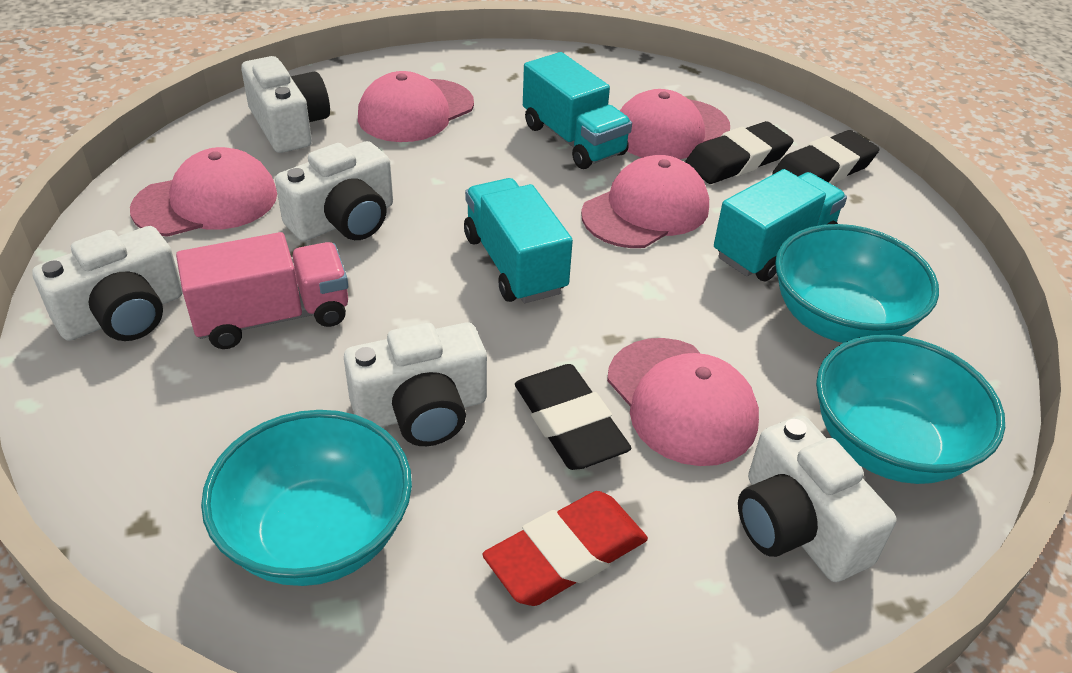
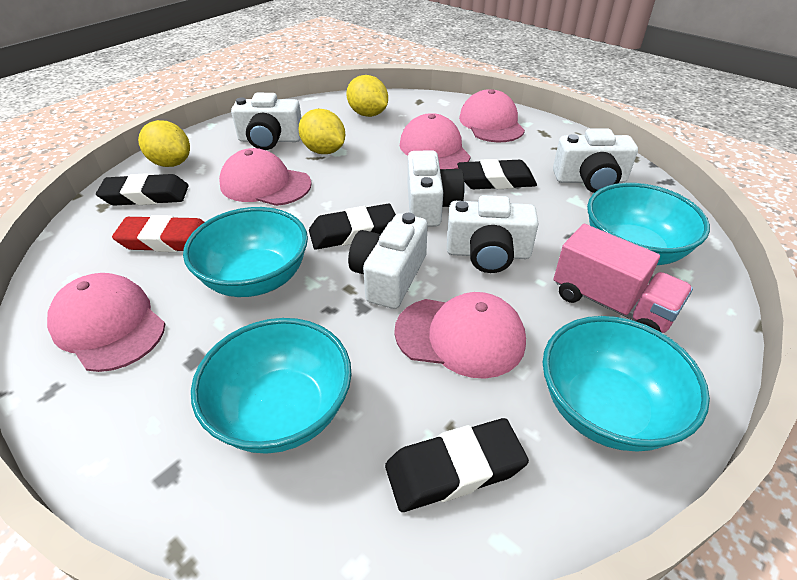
black eraser: 3 -> 4
turquoise bowl: 3 -> 4
turquoise truck: 3 -> 0
yellow lemon: 0 -> 3

